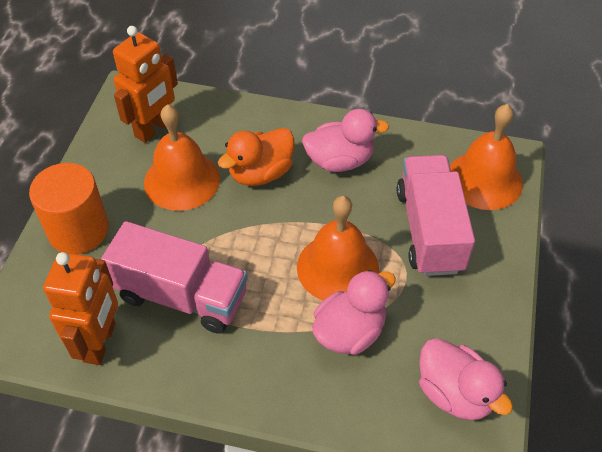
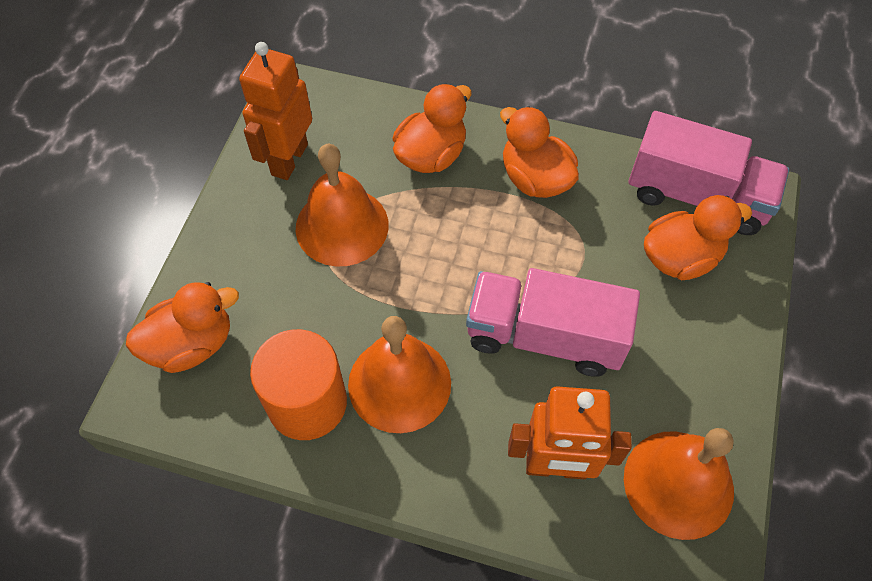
orange duck: 1 -> 4
pink duck: 3 -> 0

